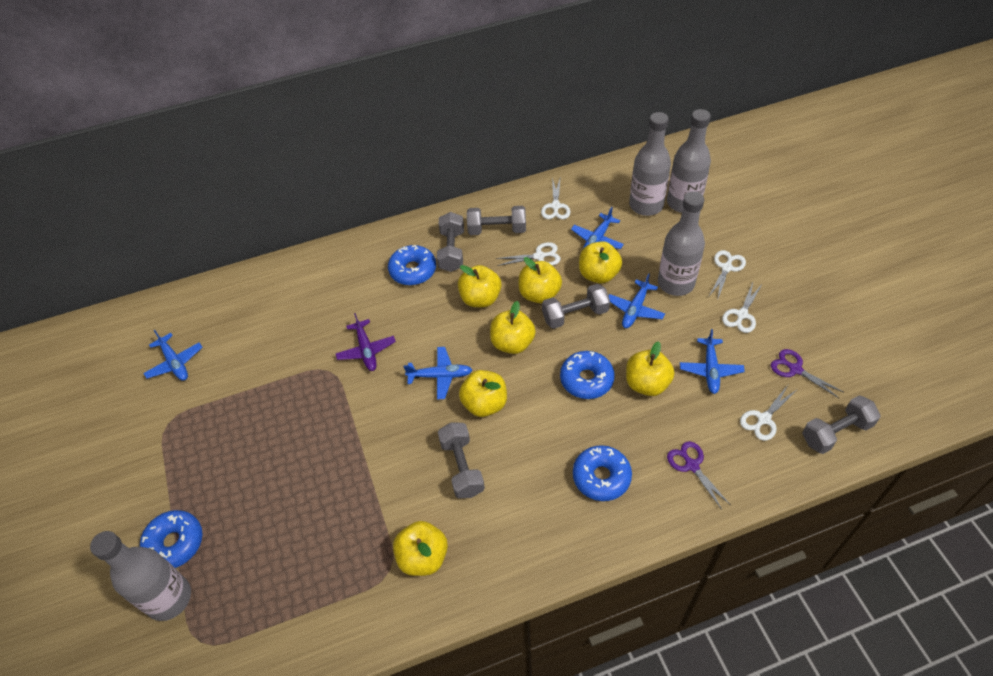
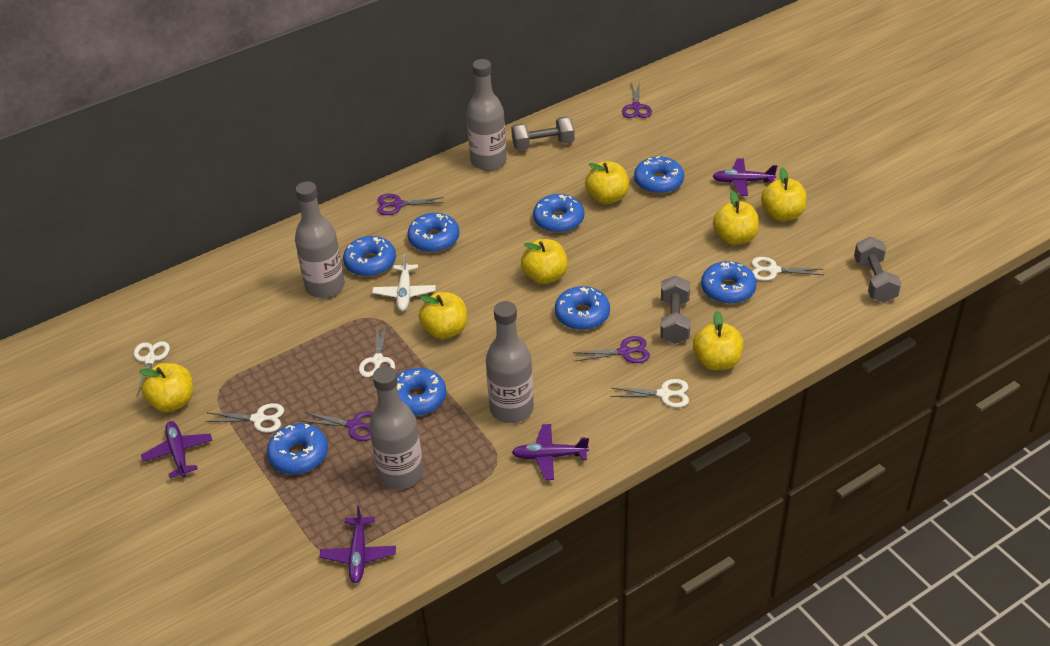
blue donut: 4 -> 8
blue plane: 5 -> 0
grey dumbbell: 5 -> 3
purple plane: 1 -> 4
purple scissors: 2 -> 4
white plane: 0 -> 1

